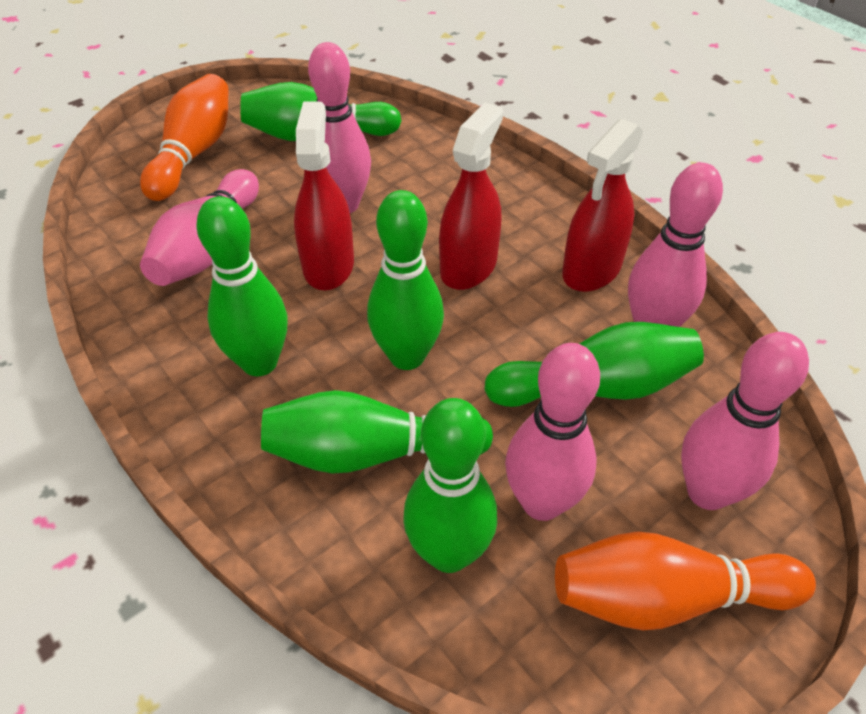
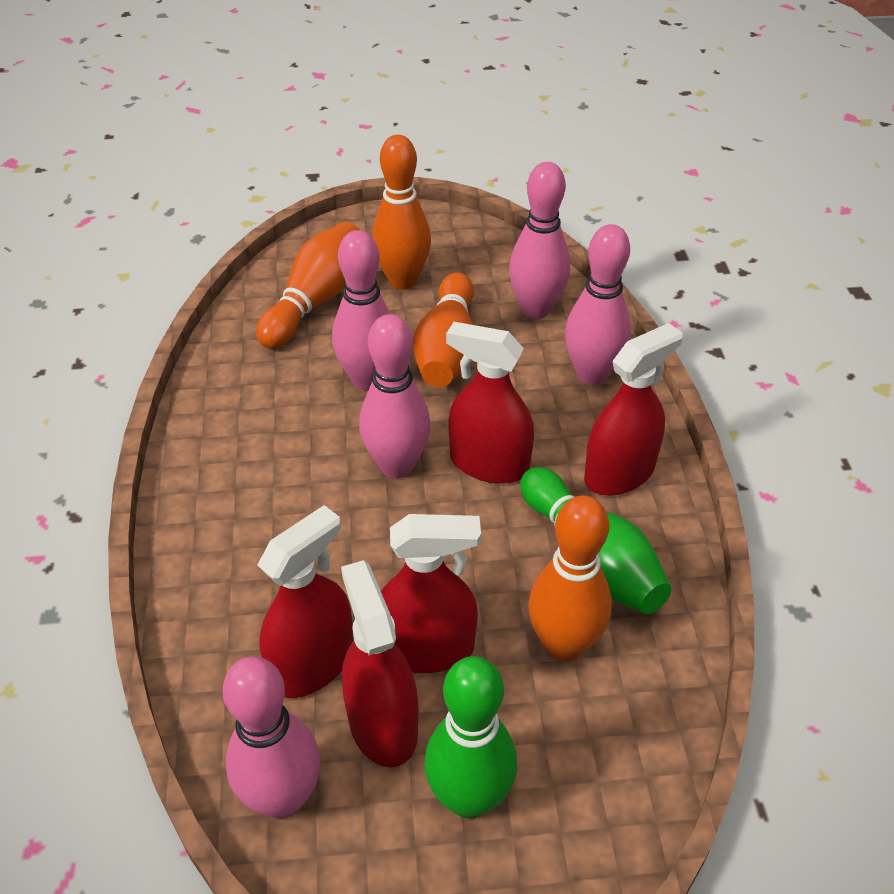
green bowling pin: 6 -> 2
orange bowling pin: 2 -> 4
red spray bottle: 3 -> 5

